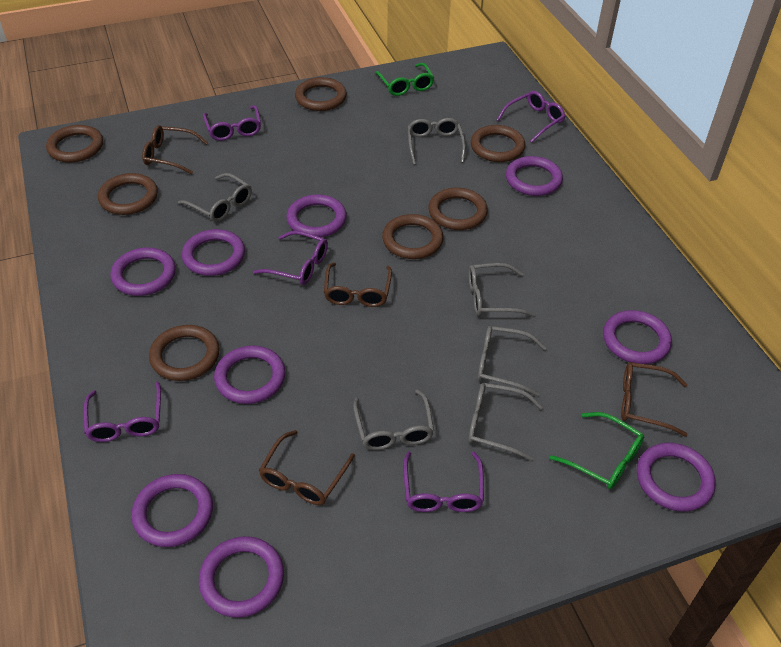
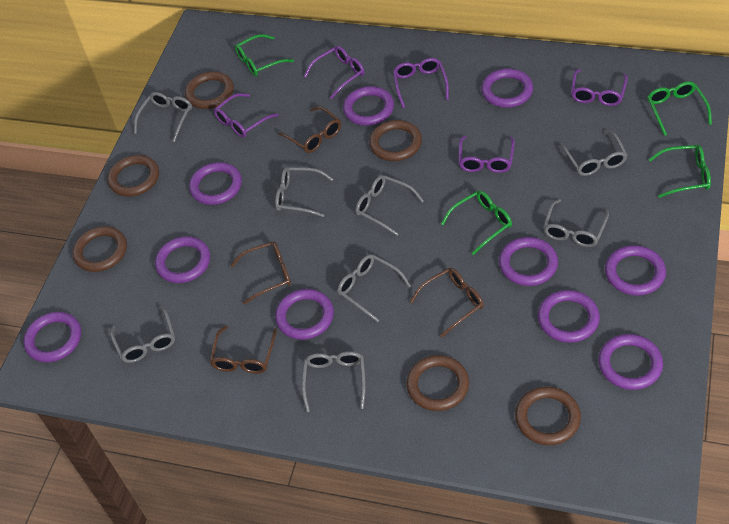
brown ring: 7 -> 6
green glasses: 2 -> 4
grey glasses: 6 -> 8
purple ring: 9 -> 10

